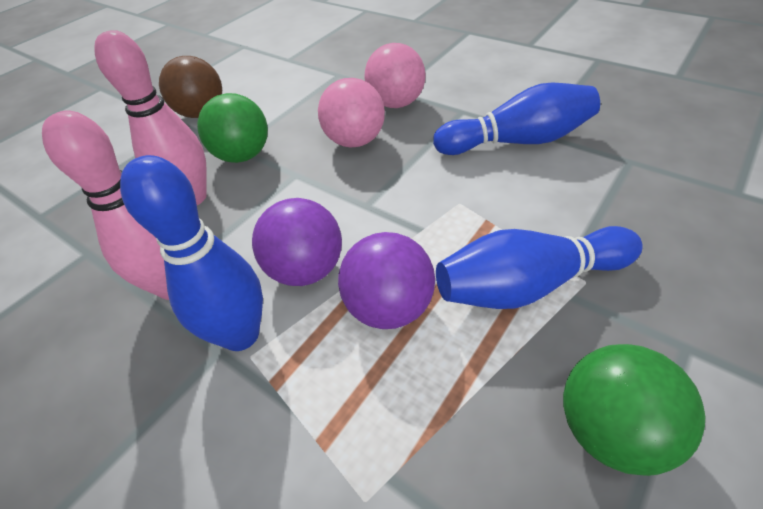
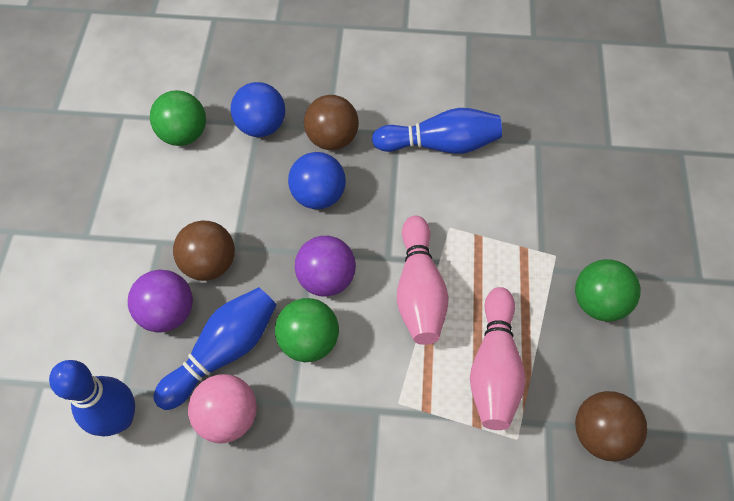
blue ball: 0 -> 2
brown ball: 1 -> 3
green ball: 2 -> 3
pink ball: 2 -> 1

